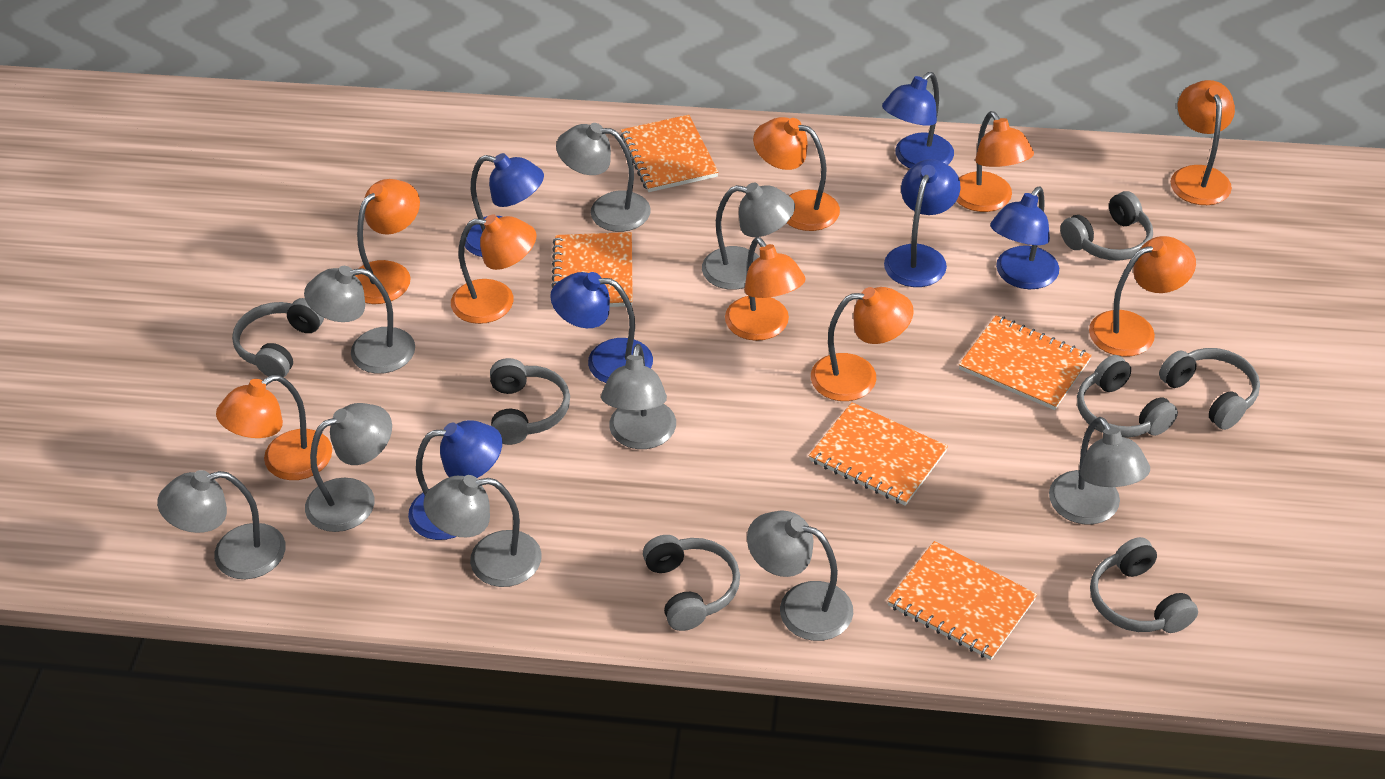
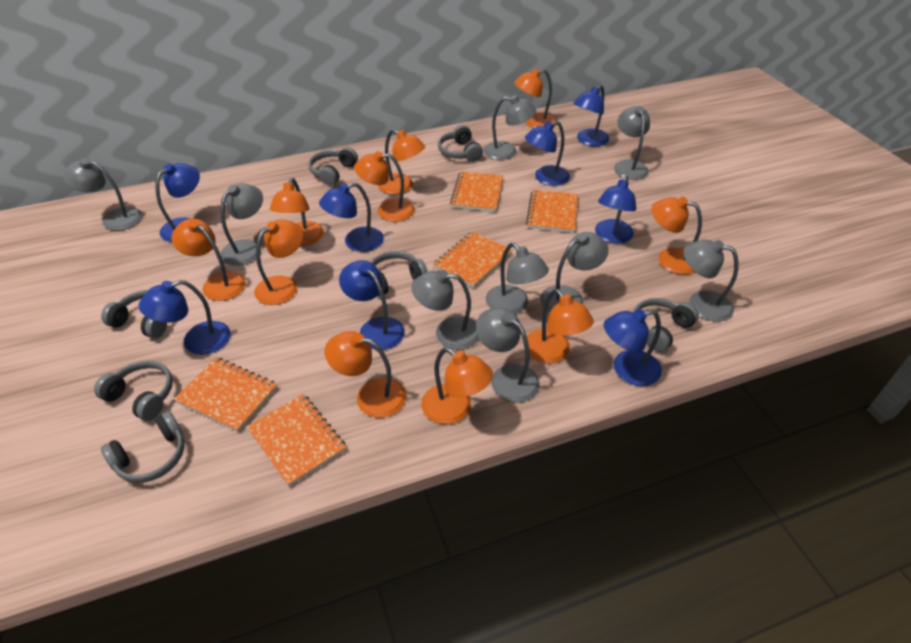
blue lamp: 6 -> 8
orange lamp: 9 -> 10

